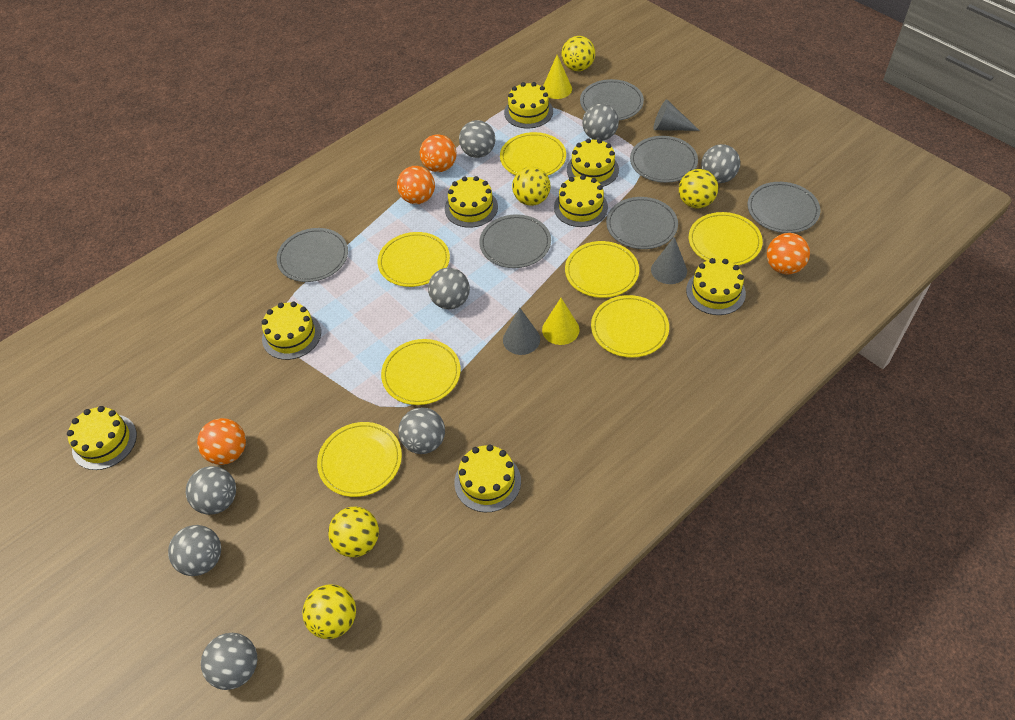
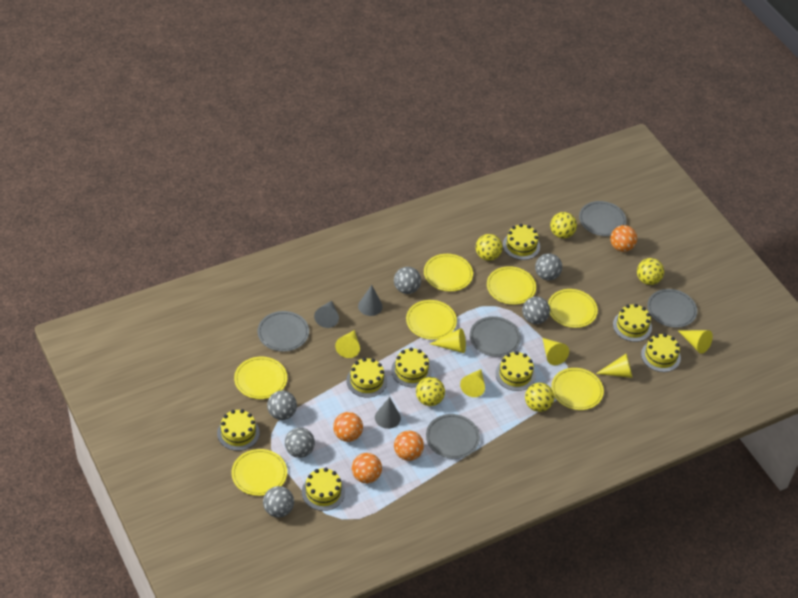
grey ball: 8 -> 6
grey plate: 6 -> 5
yellow cone: 2 -> 6

